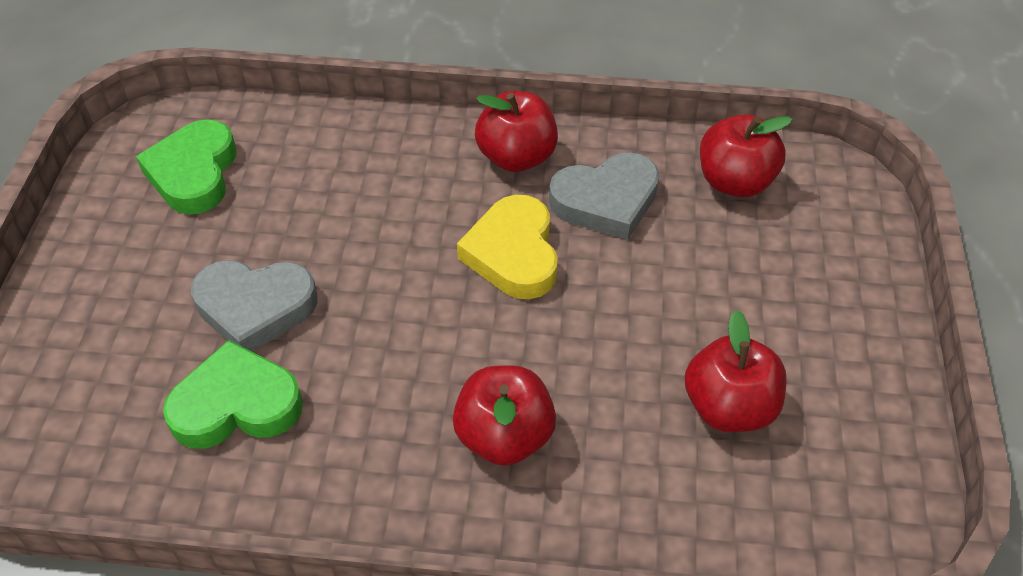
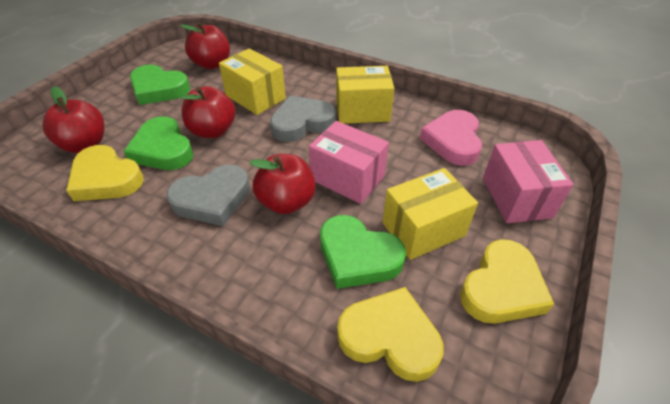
green heart: 2 -> 3
pink box: 0 -> 2
pink heart: 0 -> 1
yellow box: 0 -> 3
yellow heart: 1 -> 3

